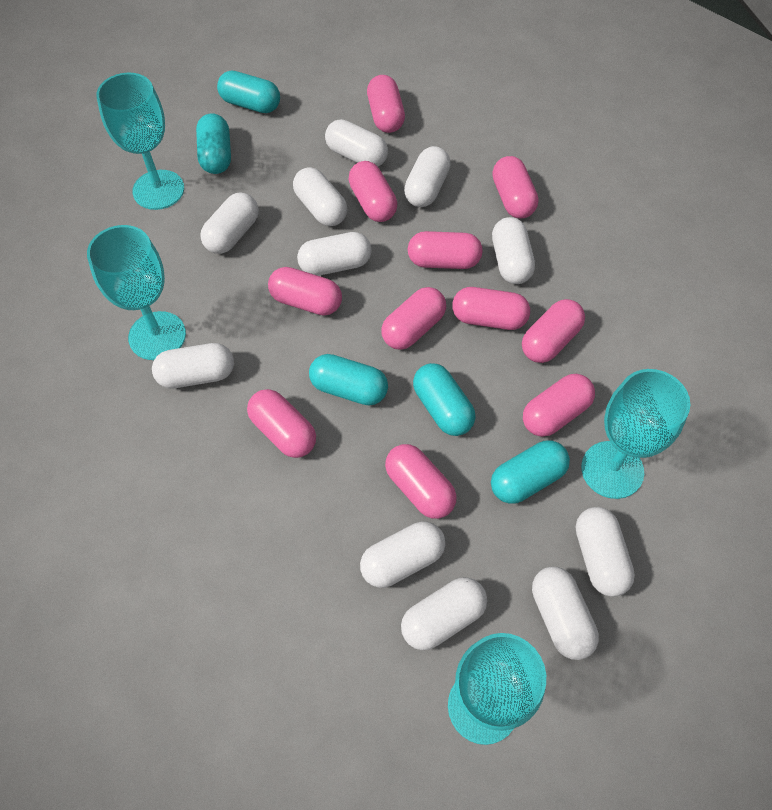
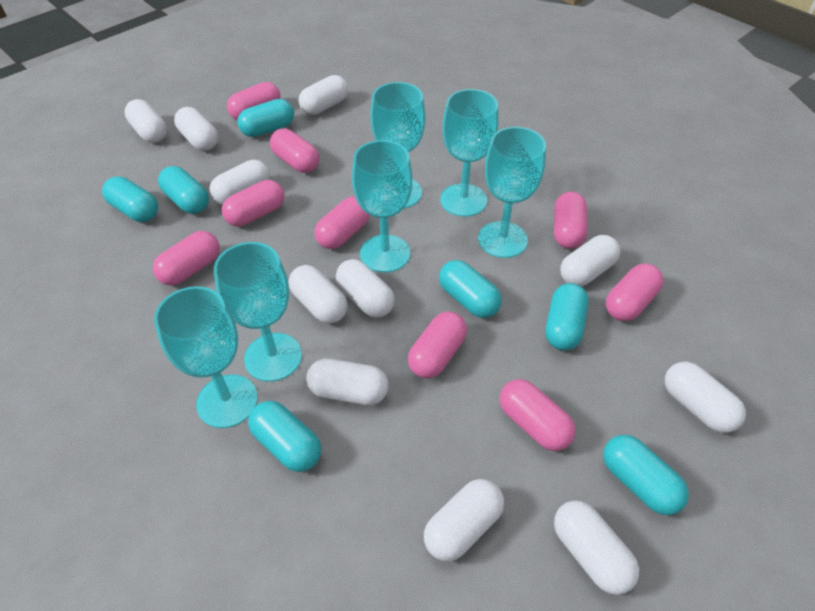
pink capsule: 11 -> 9
turquoise capsule: 5 -> 7
turquoise goblet: 4 -> 6

